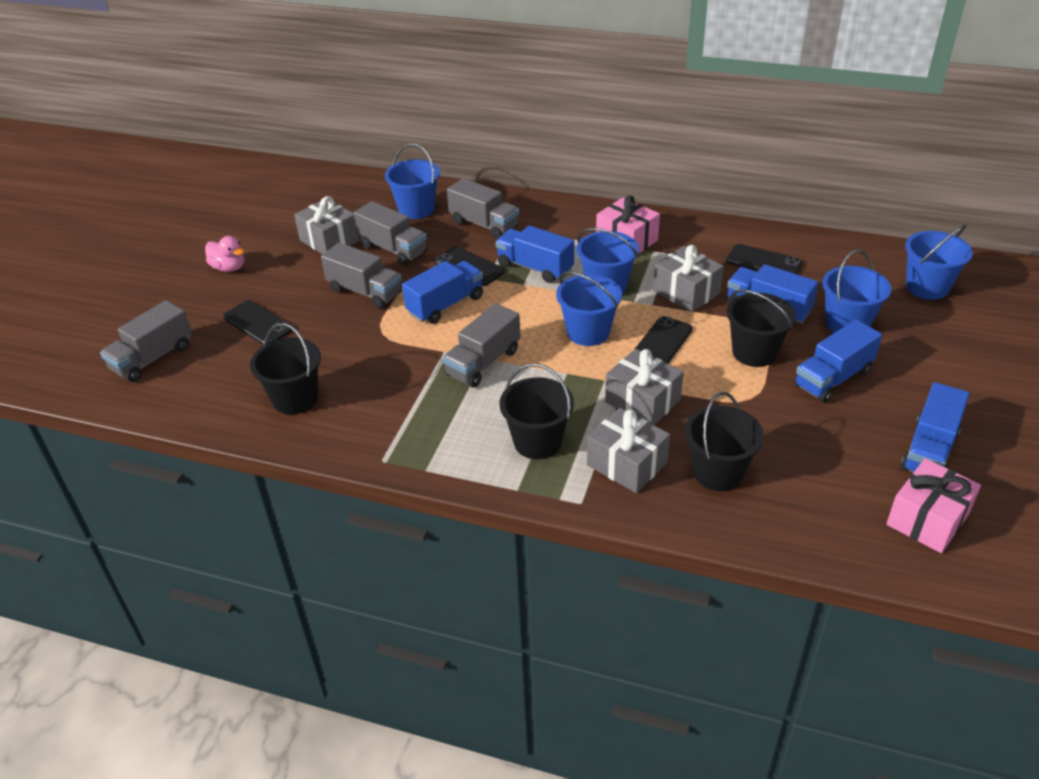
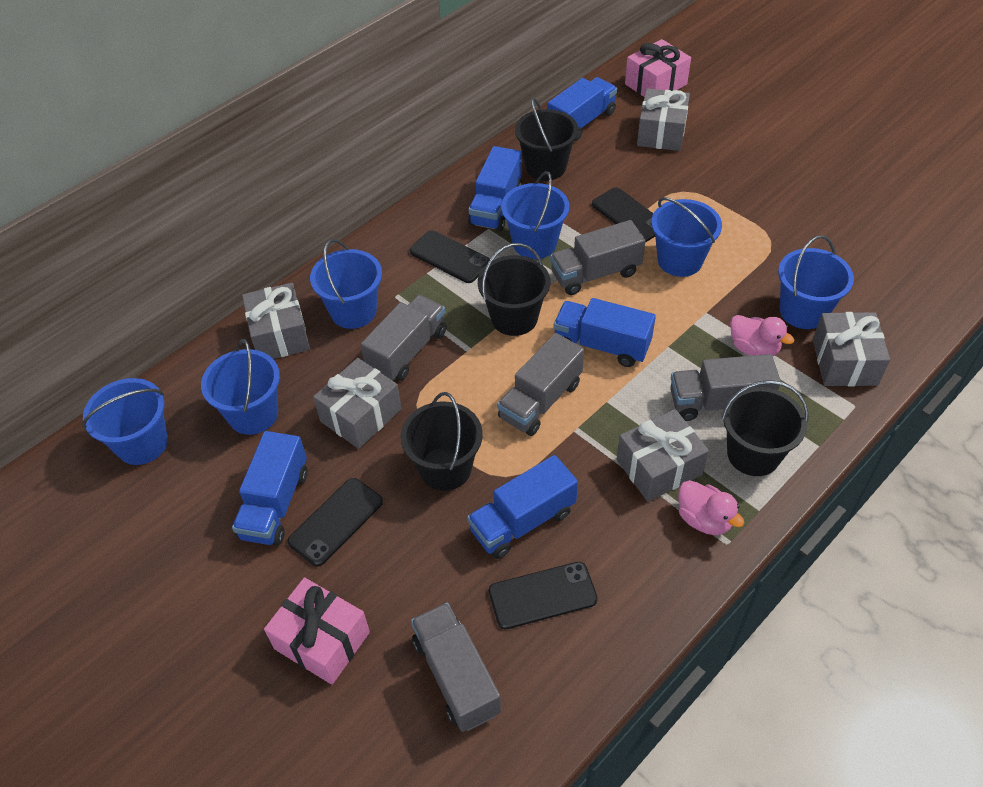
blue bucket: 5 -> 6
grey gift: 4 -> 5
pink duck: 1 -> 2

